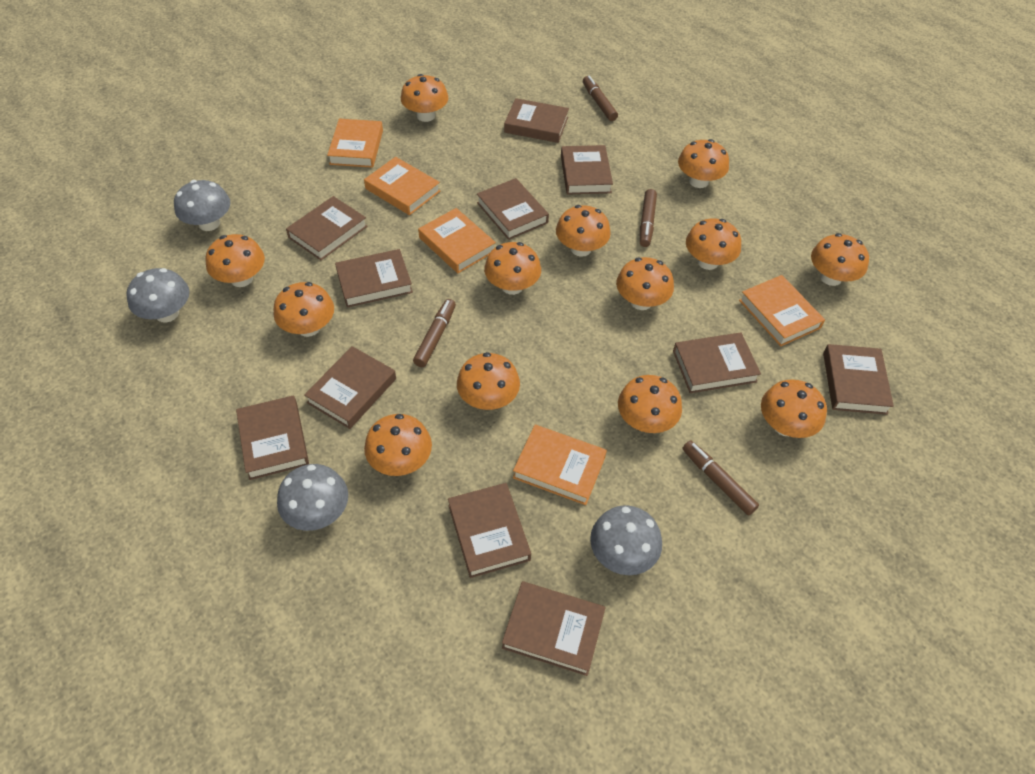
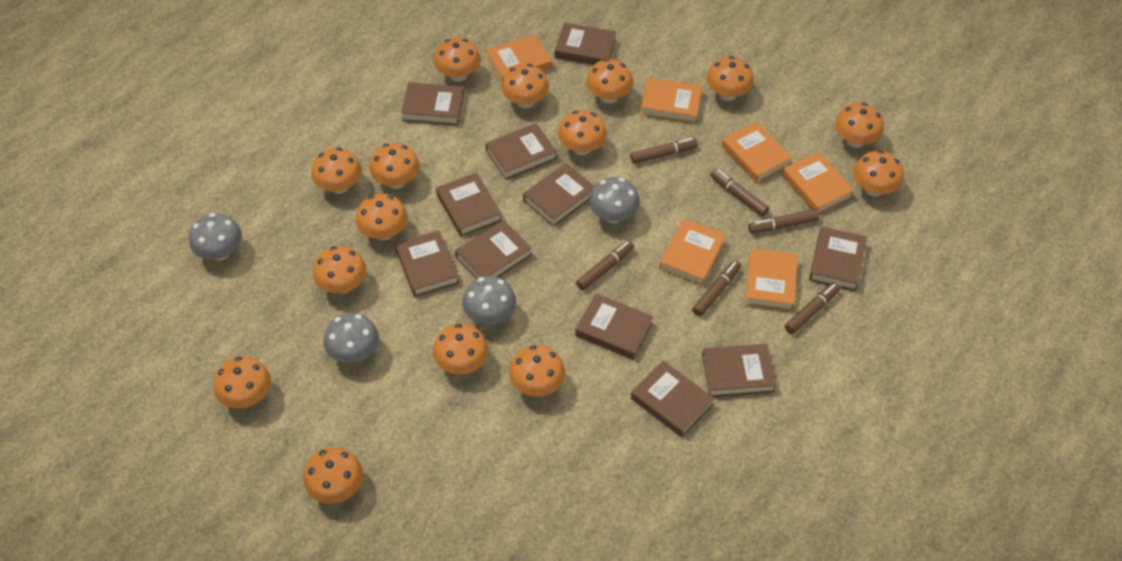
brown marker: 4 -> 6
orange book: 5 -> 6
orange mushroom: 13 -> 15

